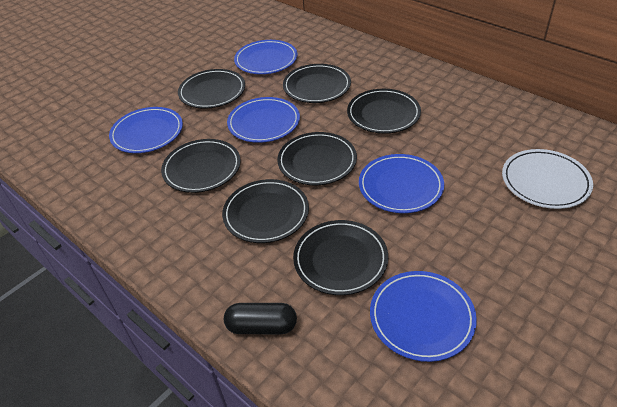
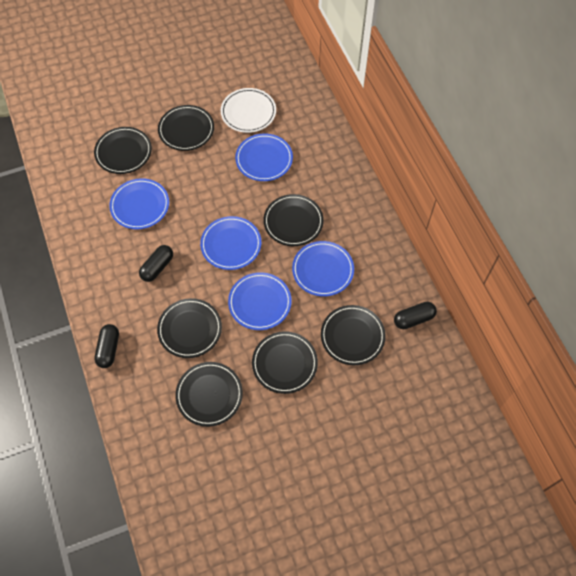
black capsule: 1 -> 3

